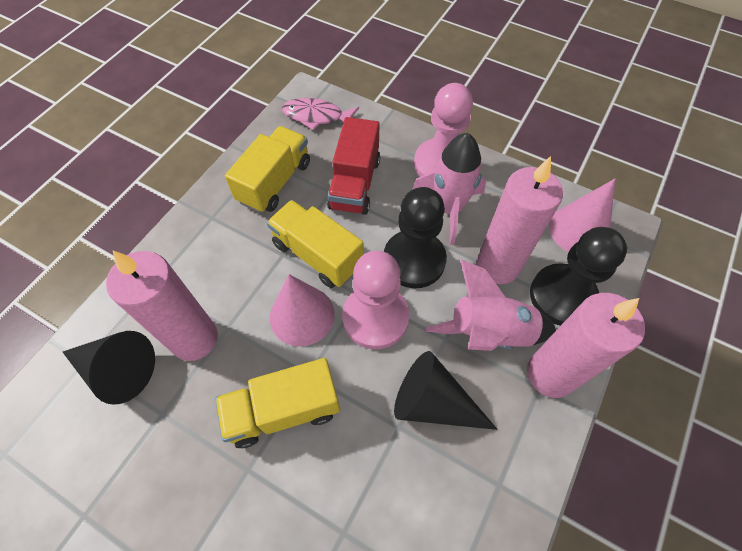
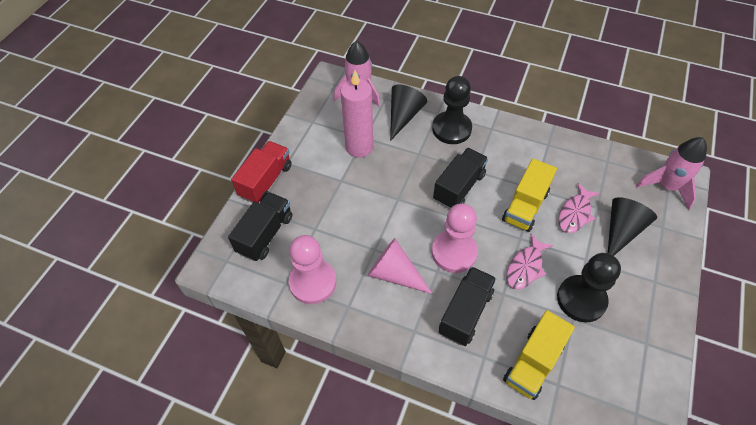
black truck: 0 -> 3
pink candle: 3 -> 1
pink cone: 2 -> 1
pink fish: 1 -> 2
yellow truck: 3 -> 2

